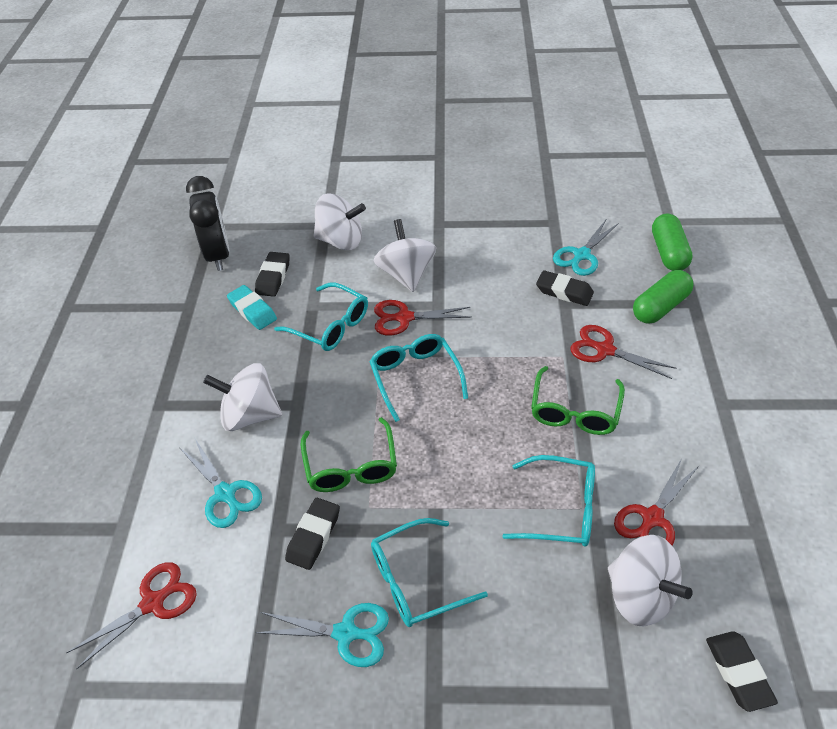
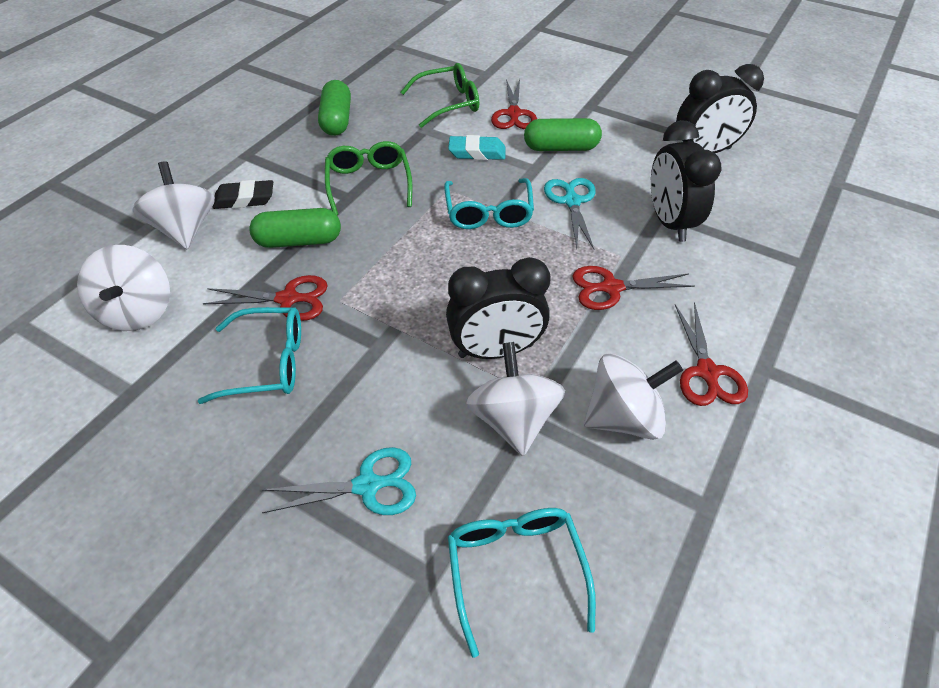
black clock: 1 -> 3
black eraser: 4 -> 1
green capsule: 2 -> 3
turquoise glasses: 4 -> 3
turquoise scissors: 3 -> 2

